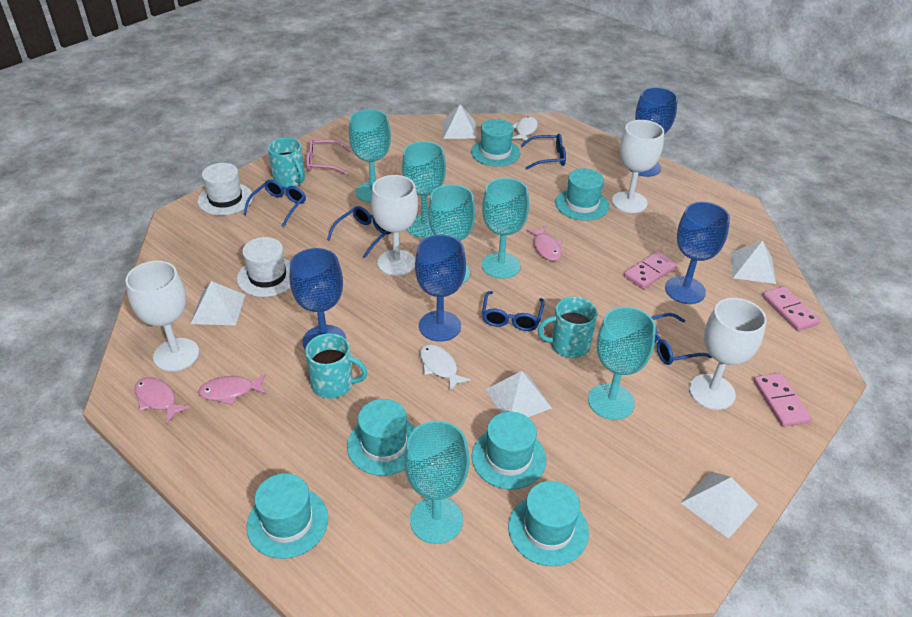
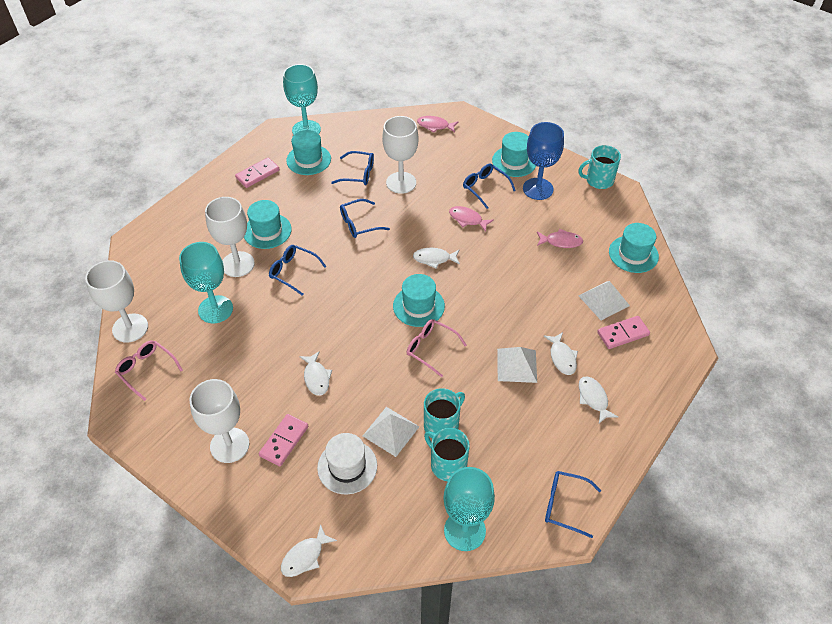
blue goblet: 4 -> 1
pink glasses: 1 -> 2
turquoise goblet: 6 -> 3
turquoise hat: 6 -> 5
white fish: 2 -> 5
white hat: 2 -> 1
white pyramid: 5 -> 3

